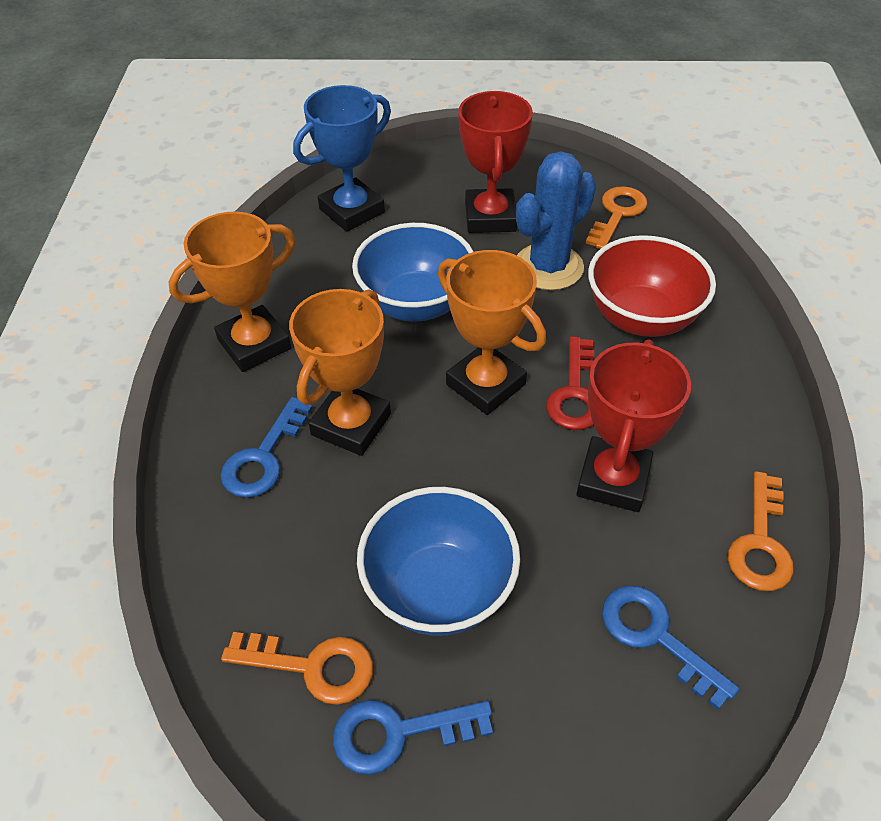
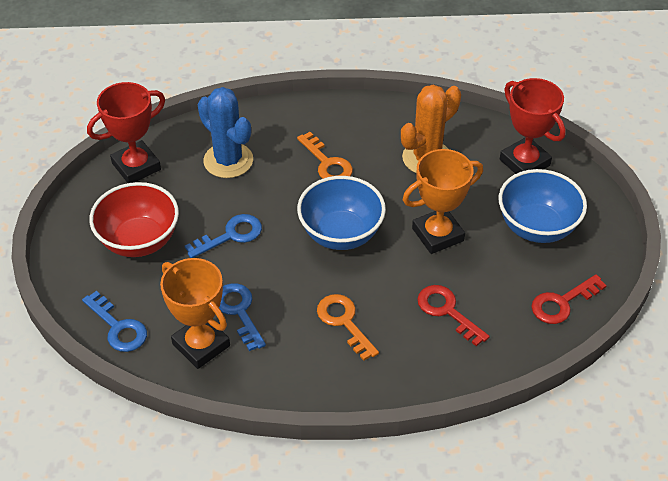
blue trophy: 1 -> 0
orange cactus: 0 -> 1
orange key: 3 -> 2
orange trophy: 3 -> 2
red key: 1 -> 2

